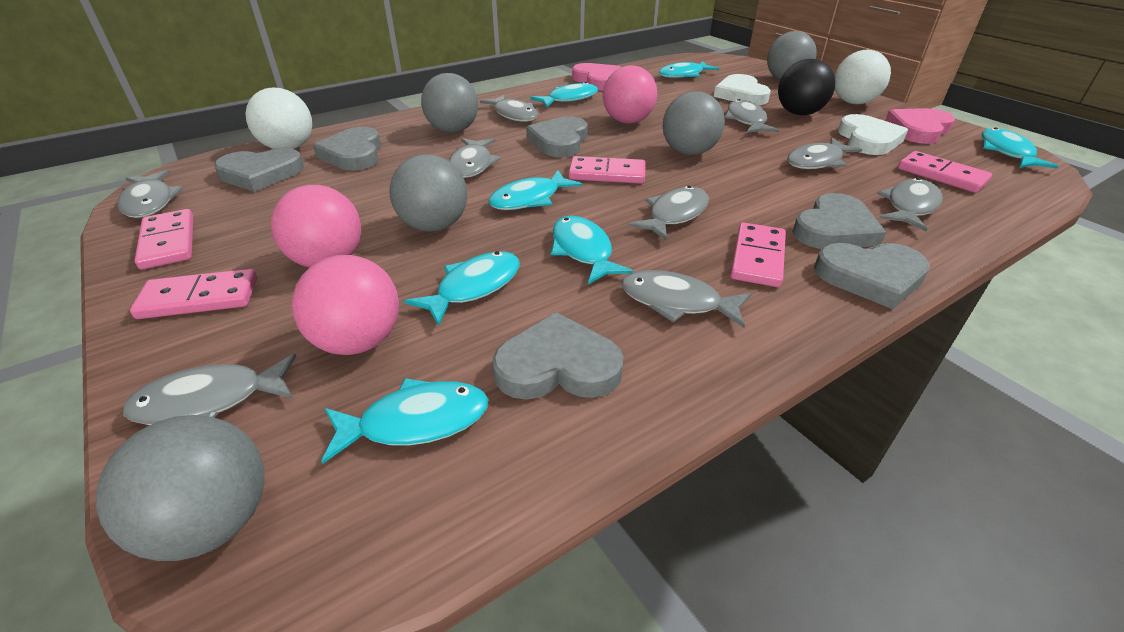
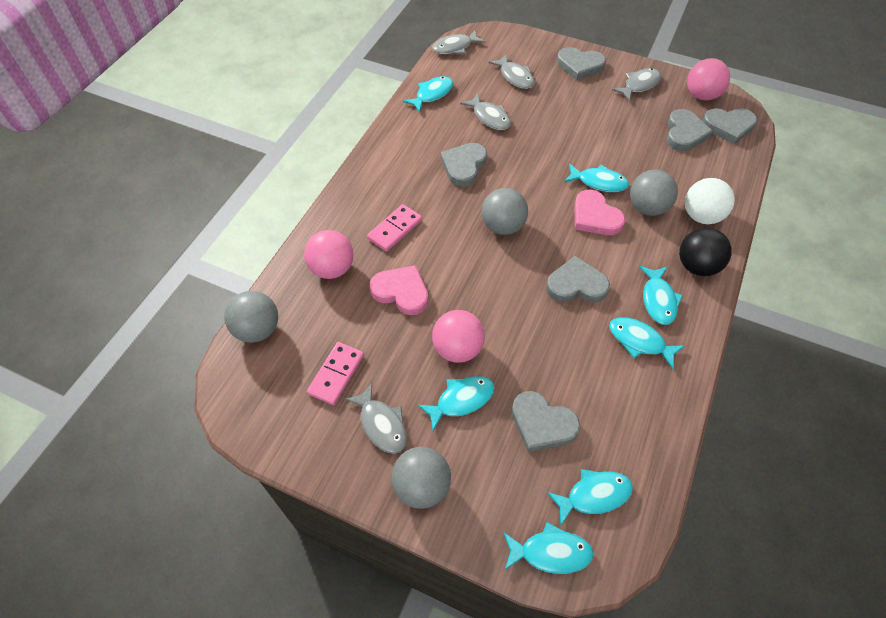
grey ball: 5 -> 4
grey fish: 9 -> 5
pink domino: 5 -> 2
white ball: 2 -> 1
white heart: 2 -> 0

